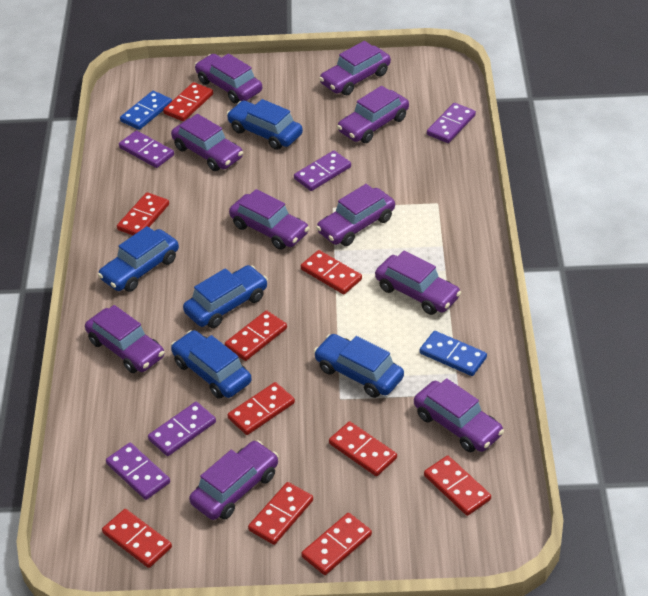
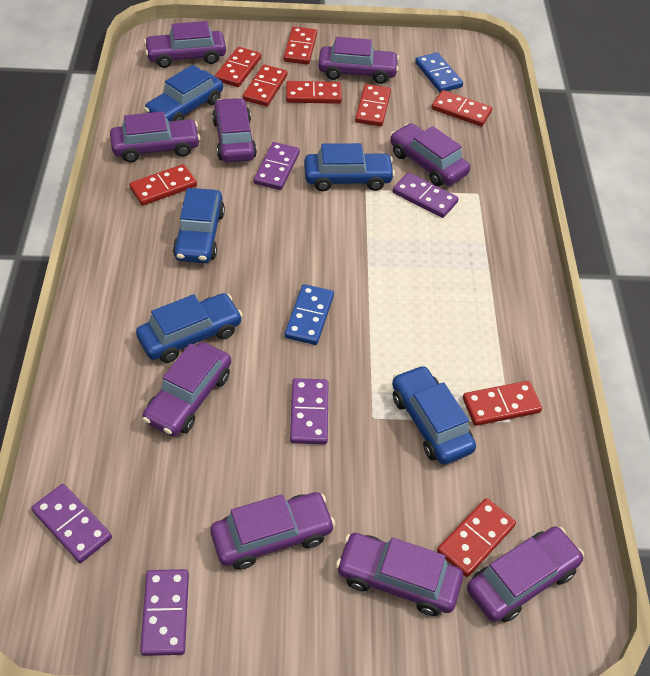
purple car: 10 -> 9
red domino: 10 -> 9

